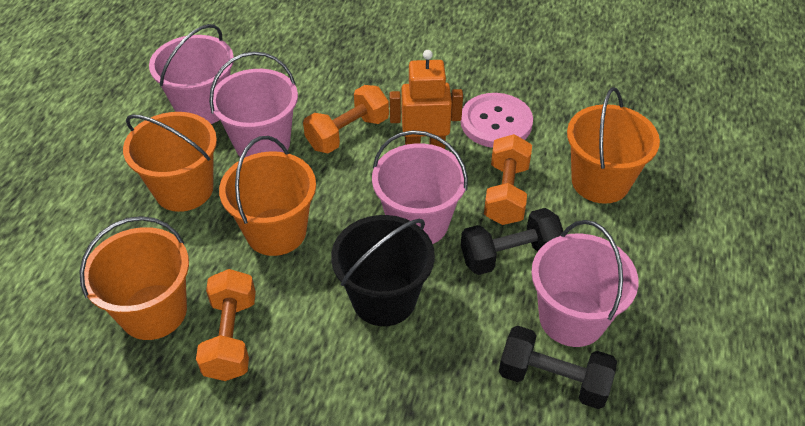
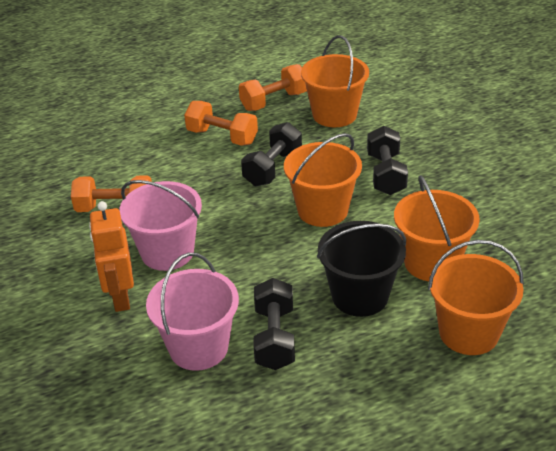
black dumbbell: 2 -> 3
pink bucket: 4 -> 2
pink button: 1 -> 0

